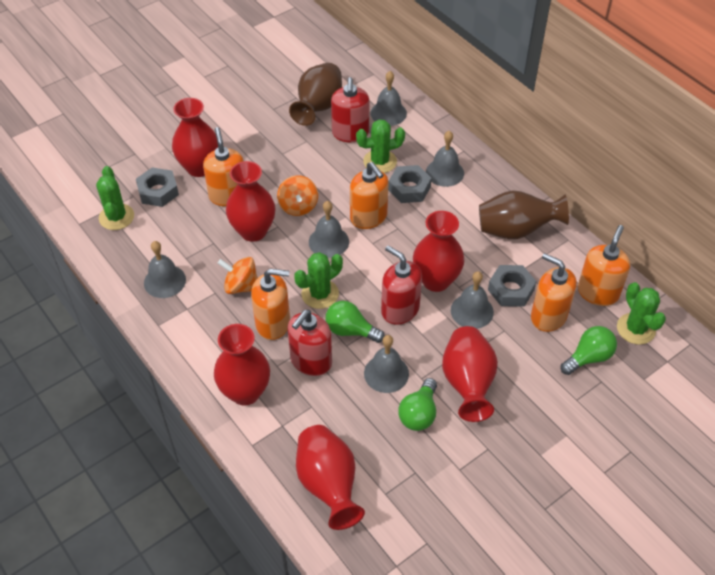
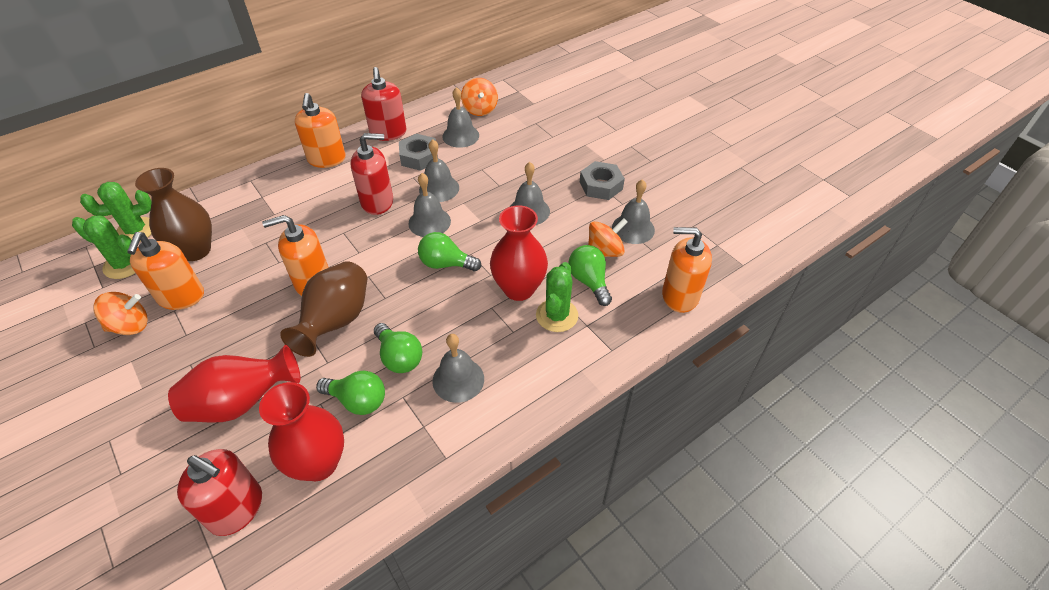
green cactus: 4 -> 3
green light bulb: 3 -> 4
grey nut: 3 -> 2
orange soap dispenser: 5 -> 4
orange spinning top: 2 -> 3
red vase: 6 -> 3

